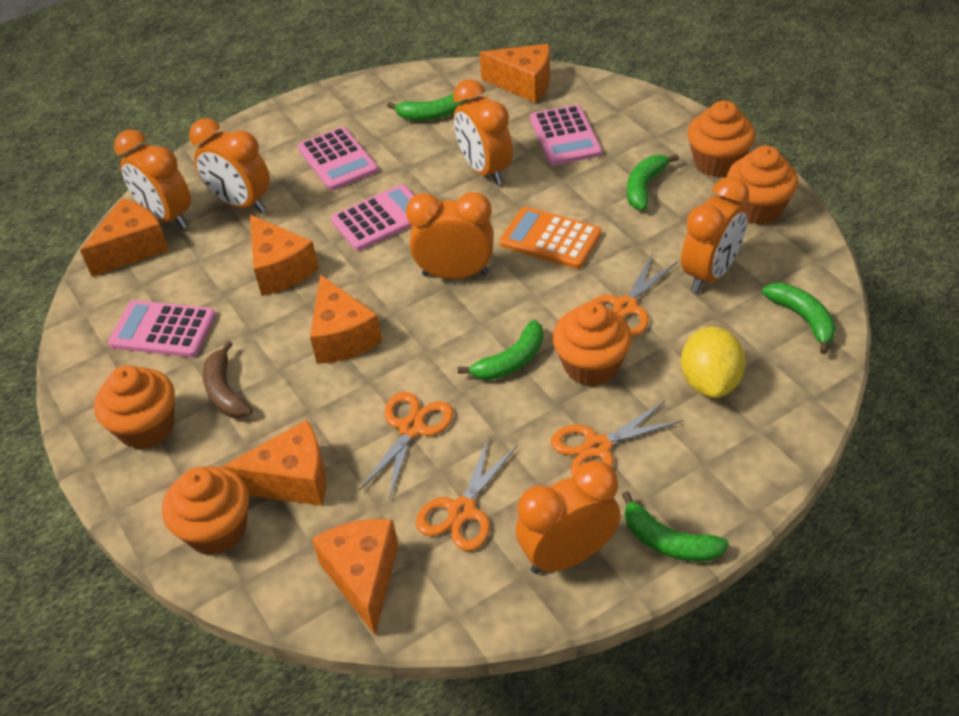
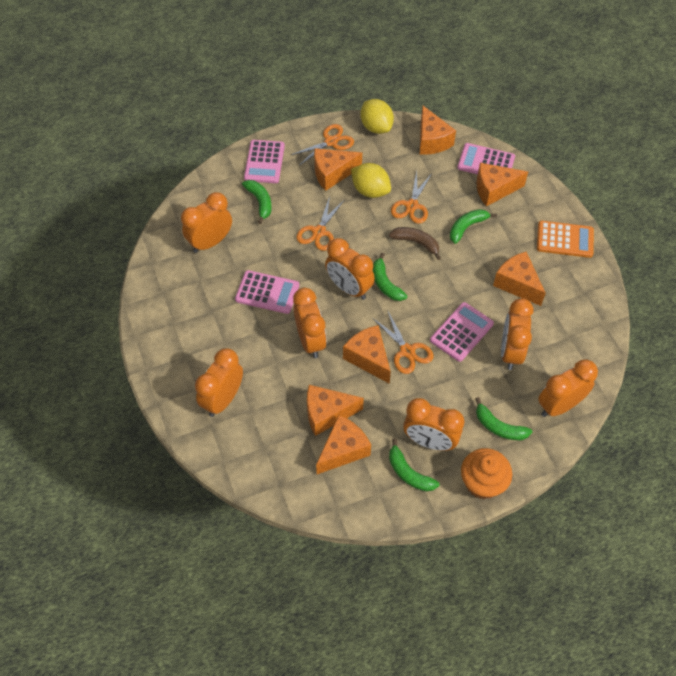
orange cheese: 6 -> 7
orange clock: 6 -> 7
orange cupcake: 5 -> 1
yellow lemon: 1 -> 2

